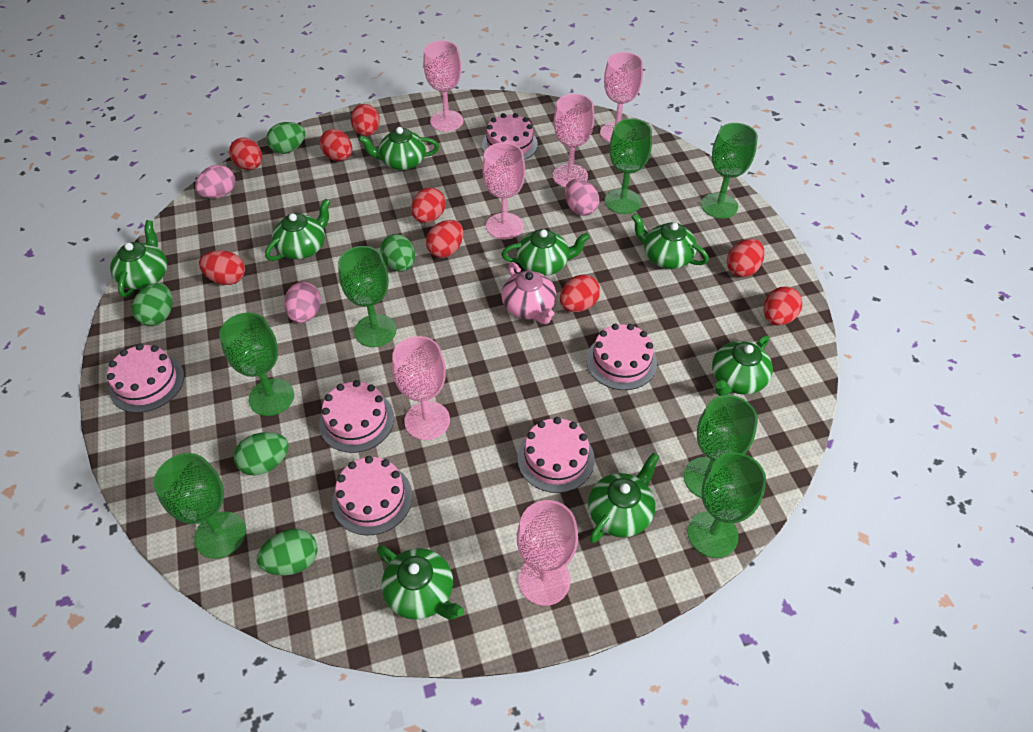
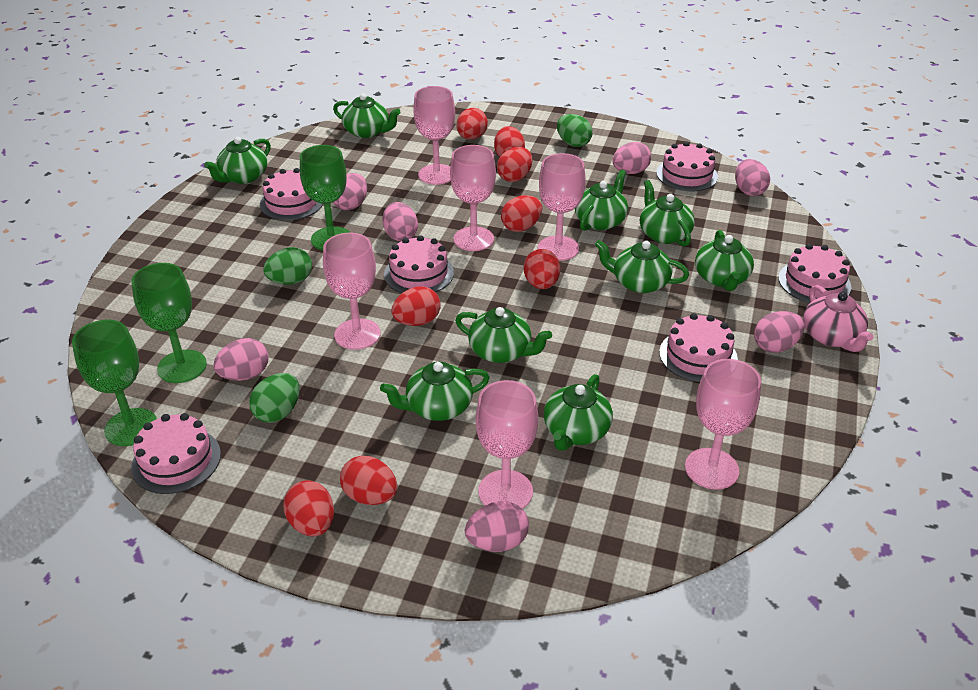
green egg: 5 -> 3
green goblet: 7 -> 3
green teapot: 8 -> 9
pink egg: 3 -> 7
red egg: 9 -> 8

